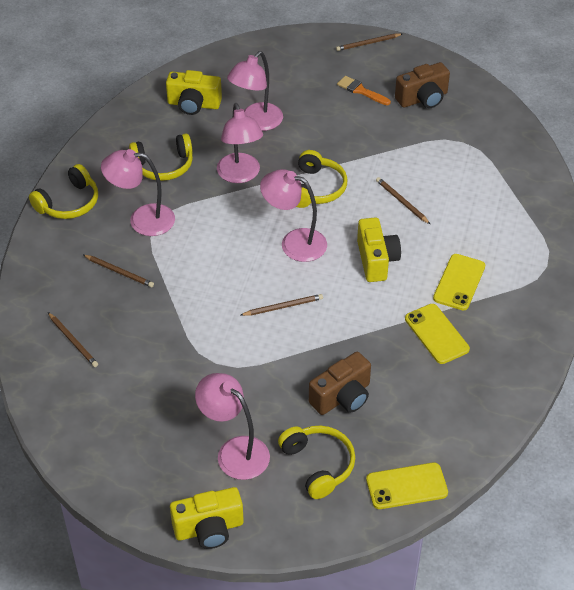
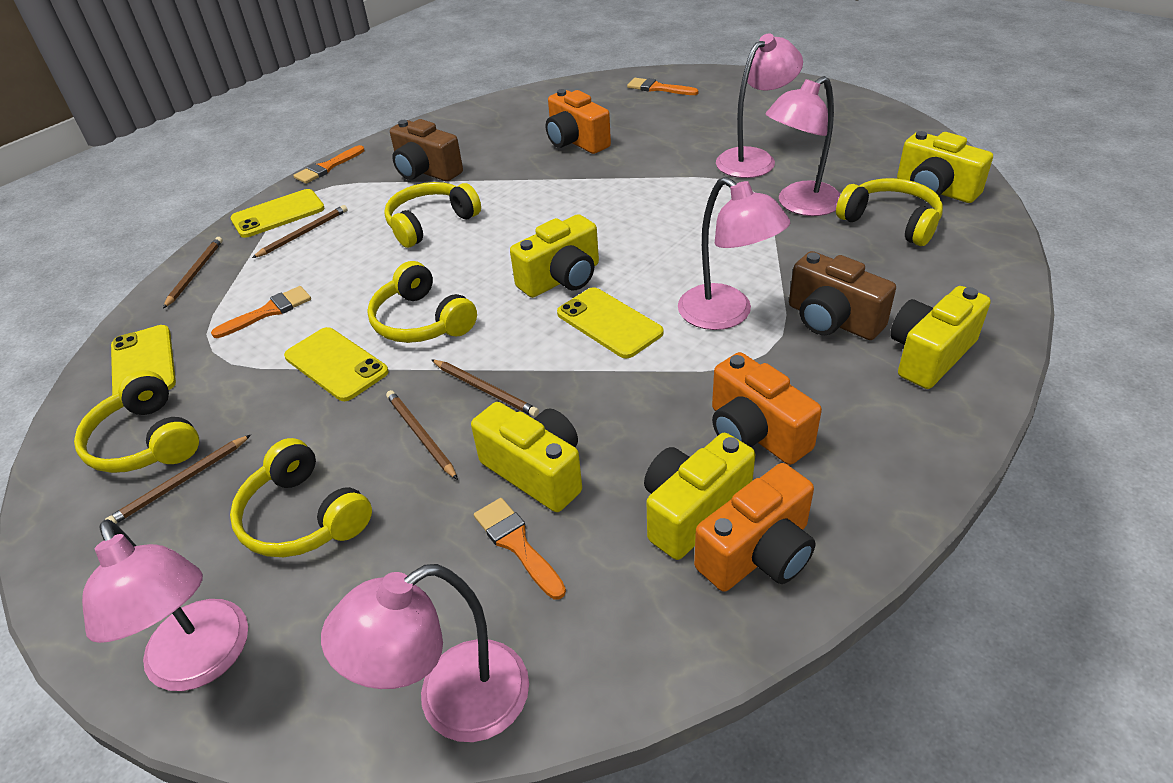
orange brush: 1 -> 4
orange camera: 0 -> 3
yellow camera: 3 -> 5
yellow headphones: 4 -> 5
yellow phone: 3 -> 4

